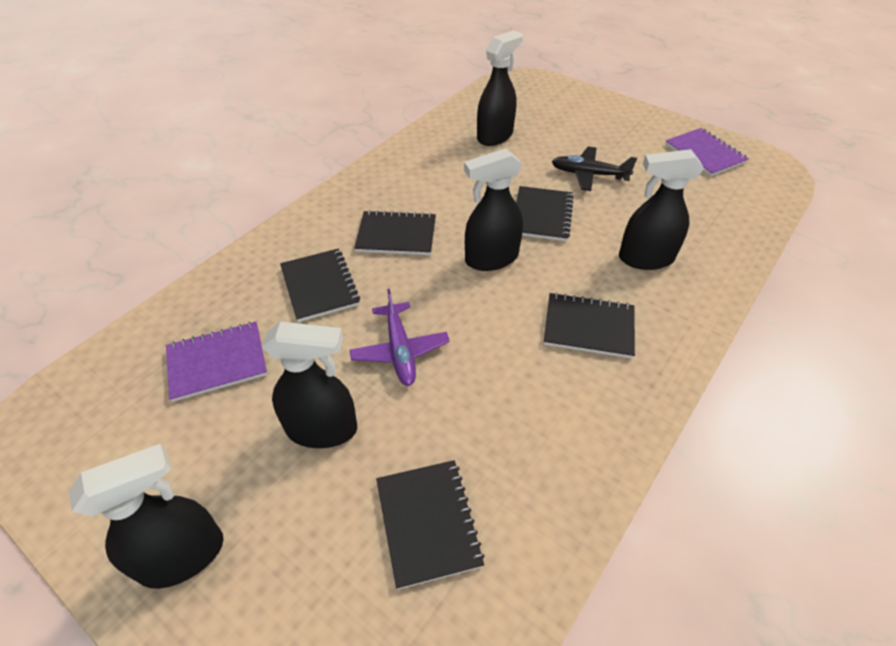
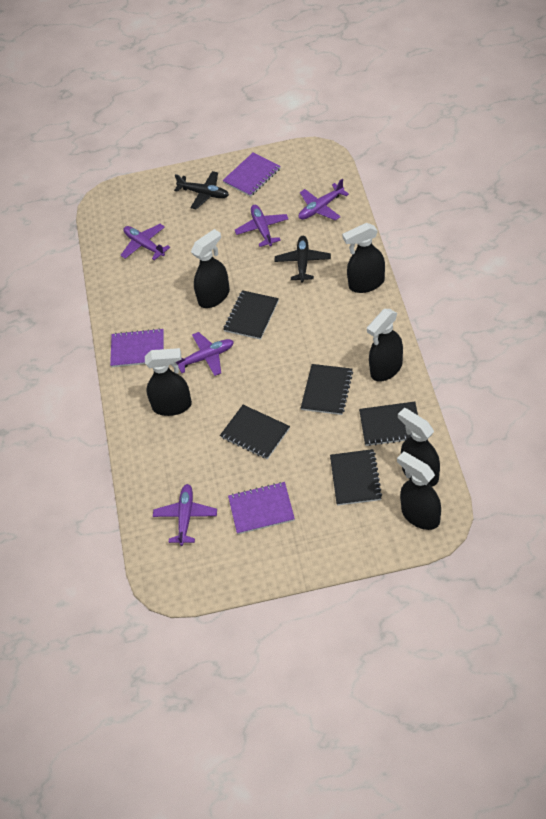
black plane: 1 -> 2
black spray bottle: 5 -> 6
purple notebook: 2 -> 3
purple plane: 1 -> 5

